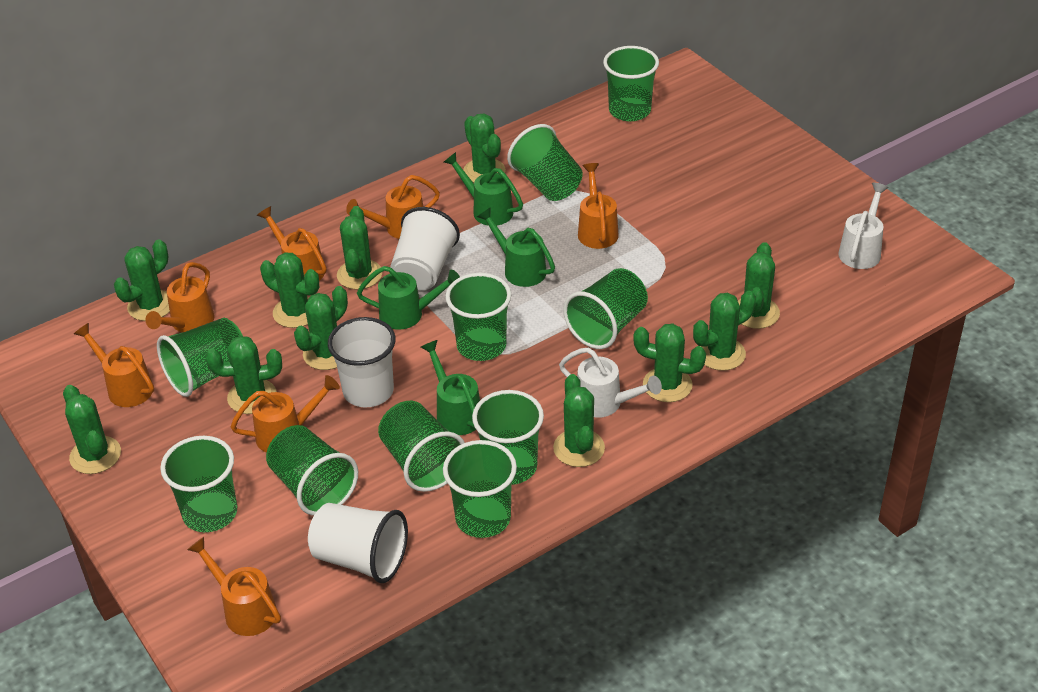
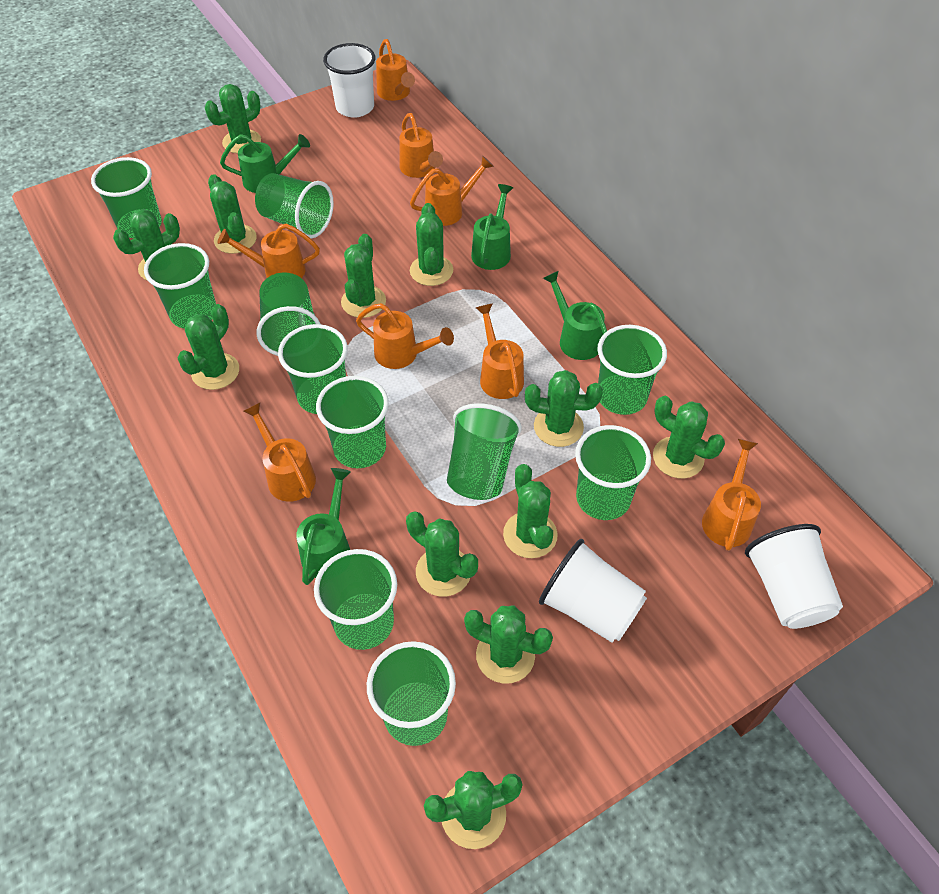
green cactus: 11 -> 12
green cup: 10 -> 11
orange watering can: 7 -> 8
white watering can: 2 -> 0

